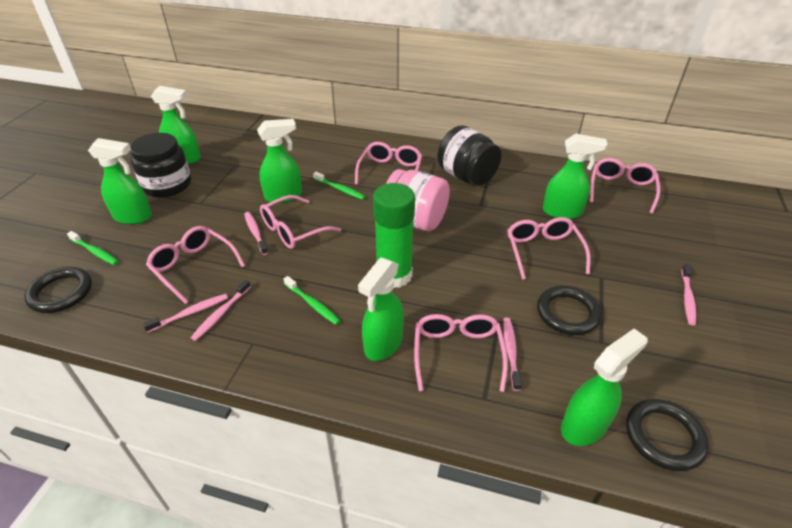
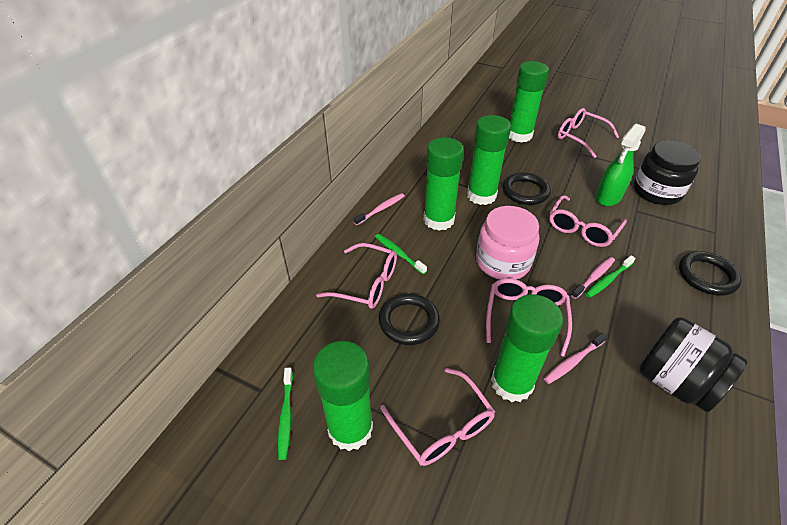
green glue stick: 1 -> 5
green spray bottle: 6 -> 1
pink glasses: 6 -> 5
pink toothbrush: 5 -> 3

